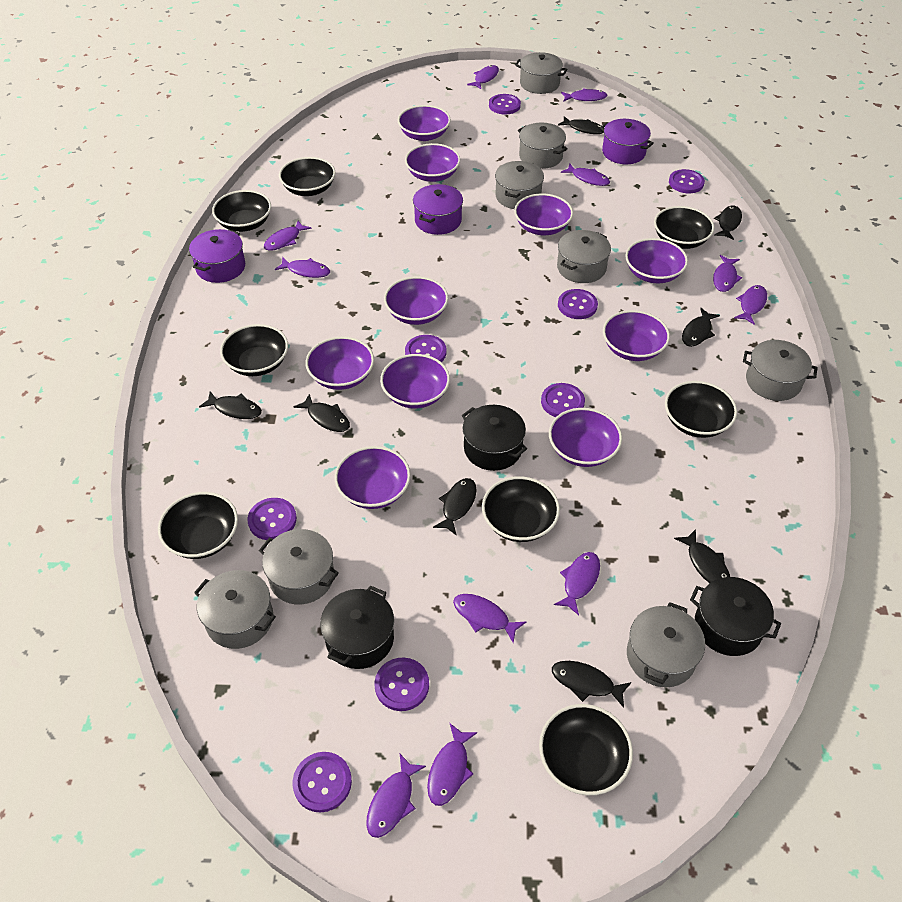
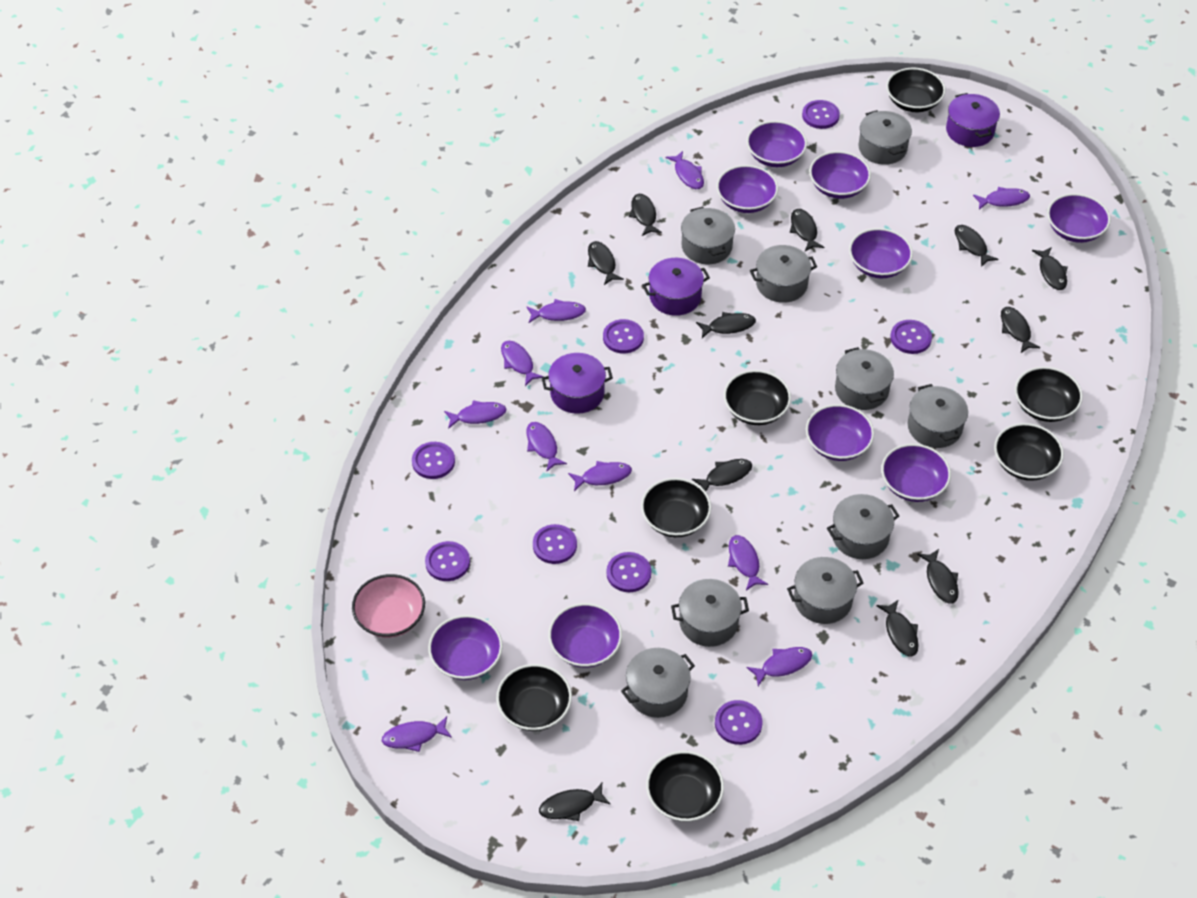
black bowl: 8 -> 7
black fish: 8 -> 11
black pot: 3 -> 0
grey pot: 8 -> 9
pink bowl: 0 -> 1
purple bowl: 10 -> 9
purple fish: 11 -> 10

